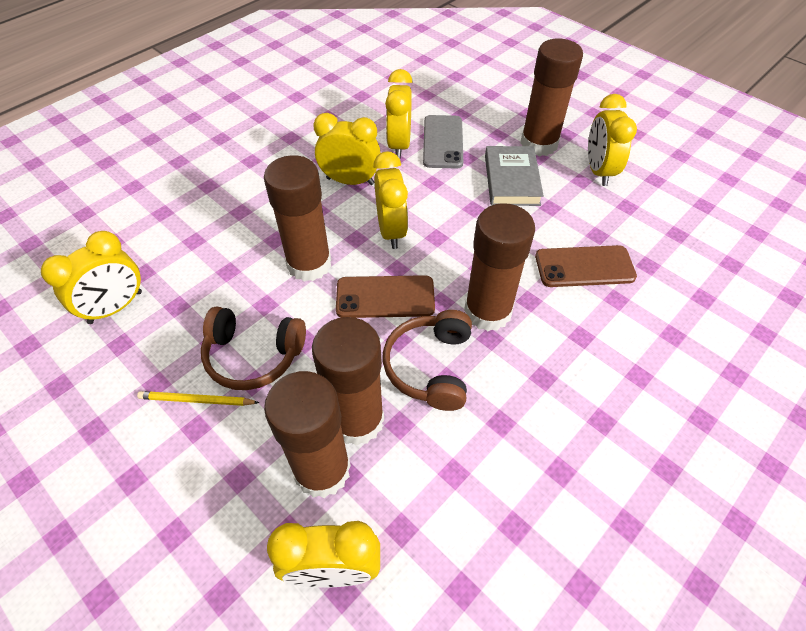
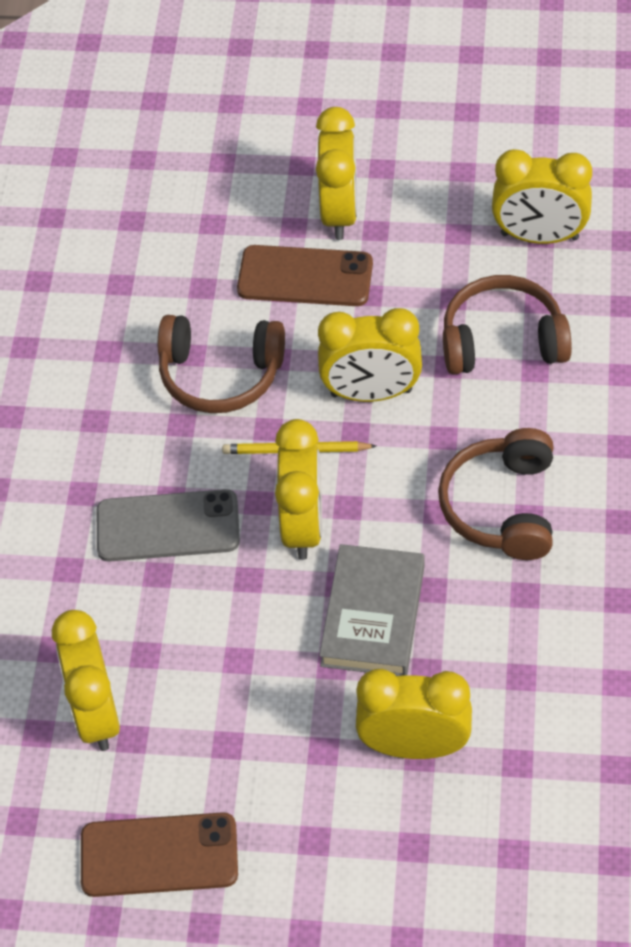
brown glue stick: 5 -> 0
brown headphones: 2 -> 3

